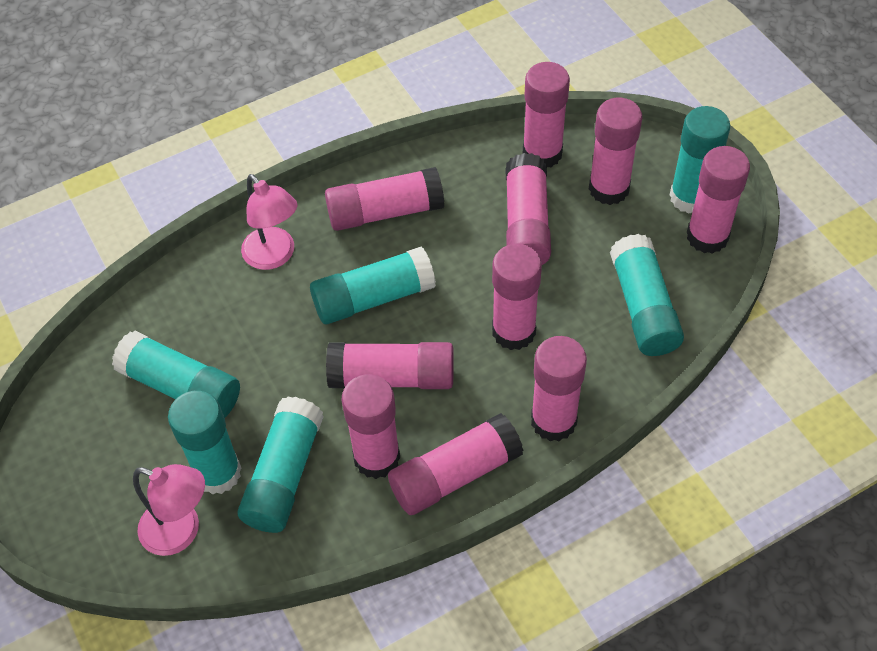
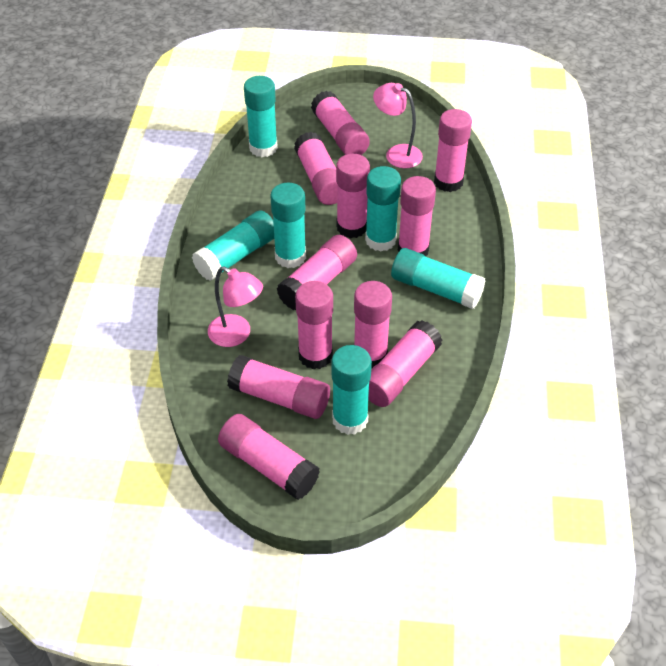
pink glue stick: 10 -> 11

